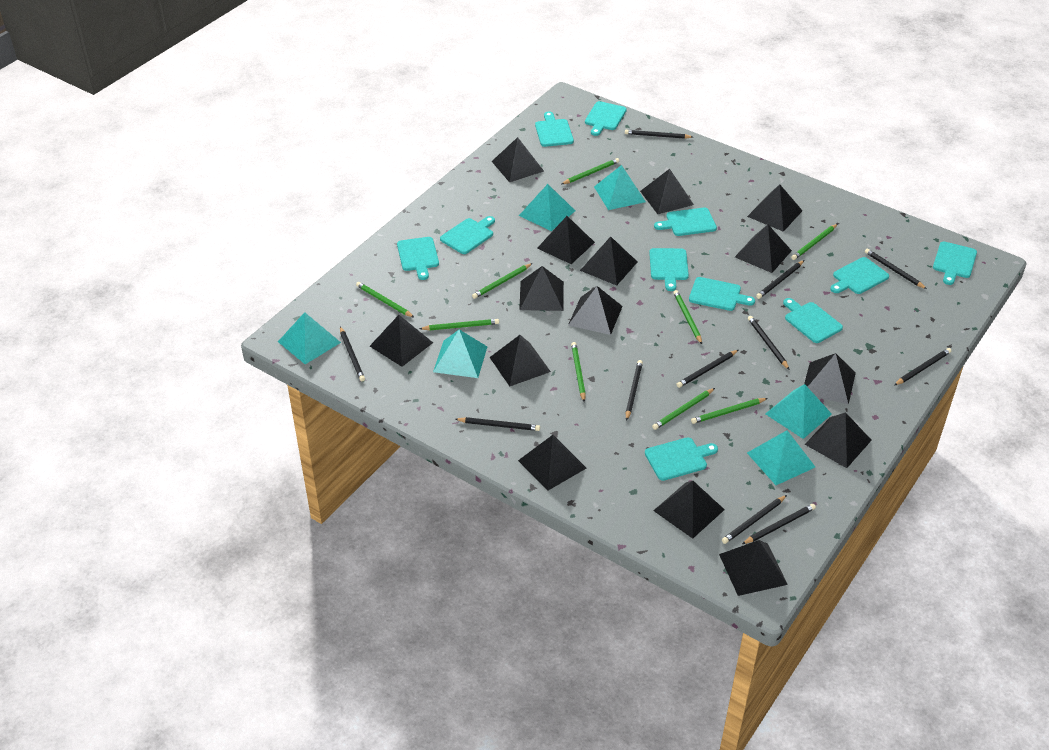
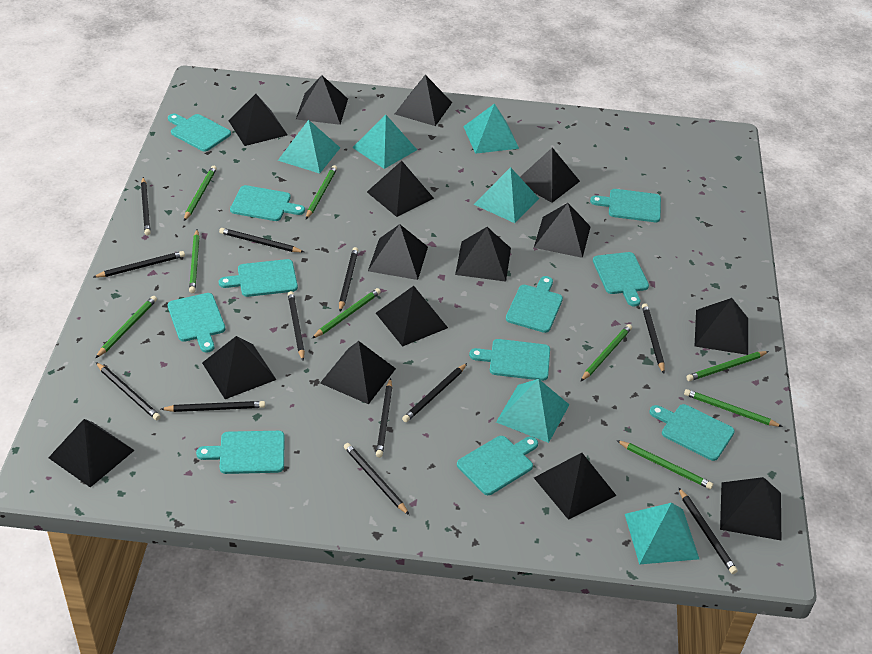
black pencil: 11 -> 12

